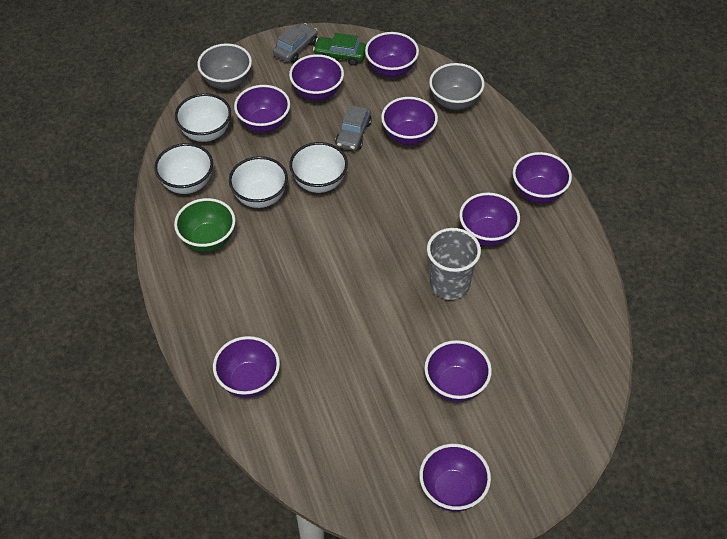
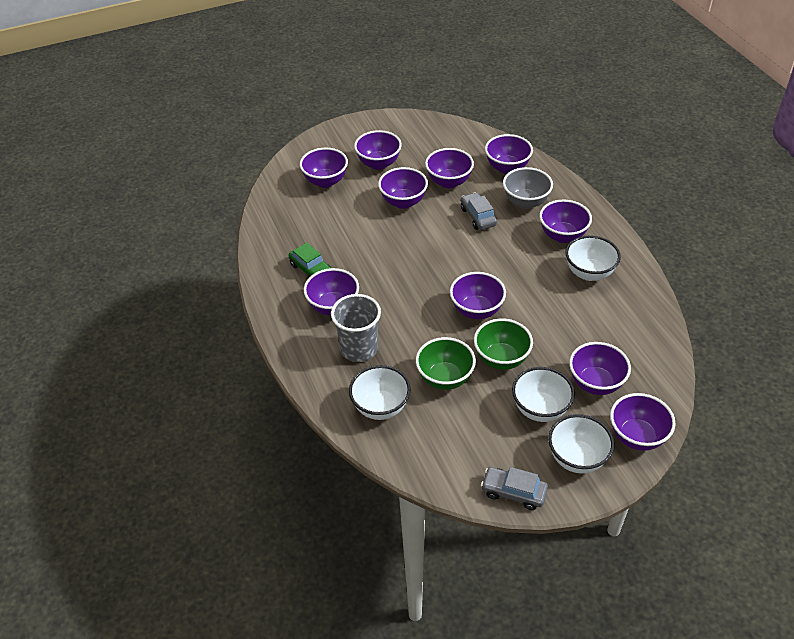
green bowl: 1 -> 2
grey bowl: 2 -> 1
purple bowl: 9 -> 10

